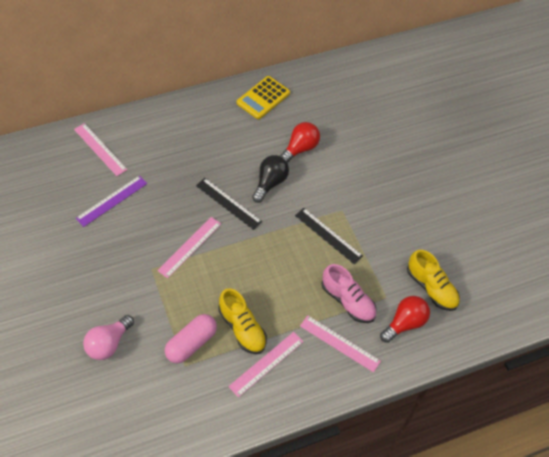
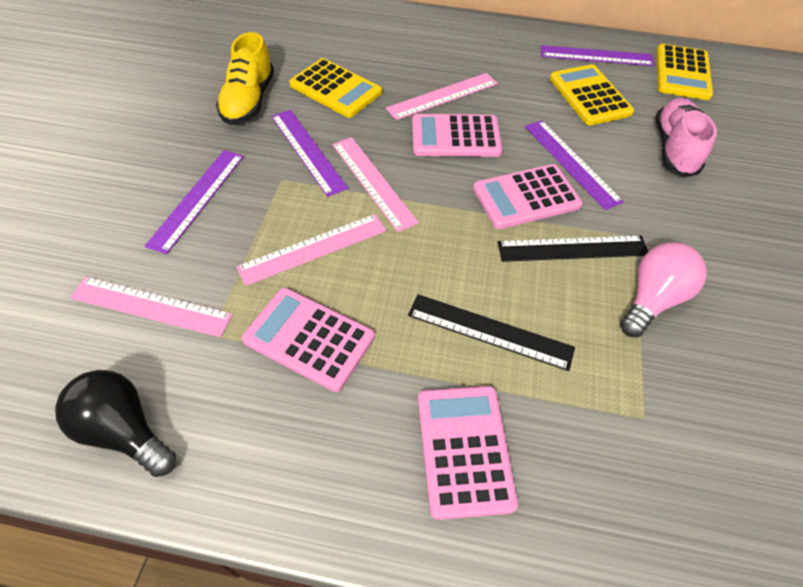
pink calculator: 0 -> 4
pink capsule: 1 -> 0
purple ruler: 1 -> 4
red light bulb: 2 -> 0
yellow calculator: 1 -> 3
yellow shoe: 2 -> 1

